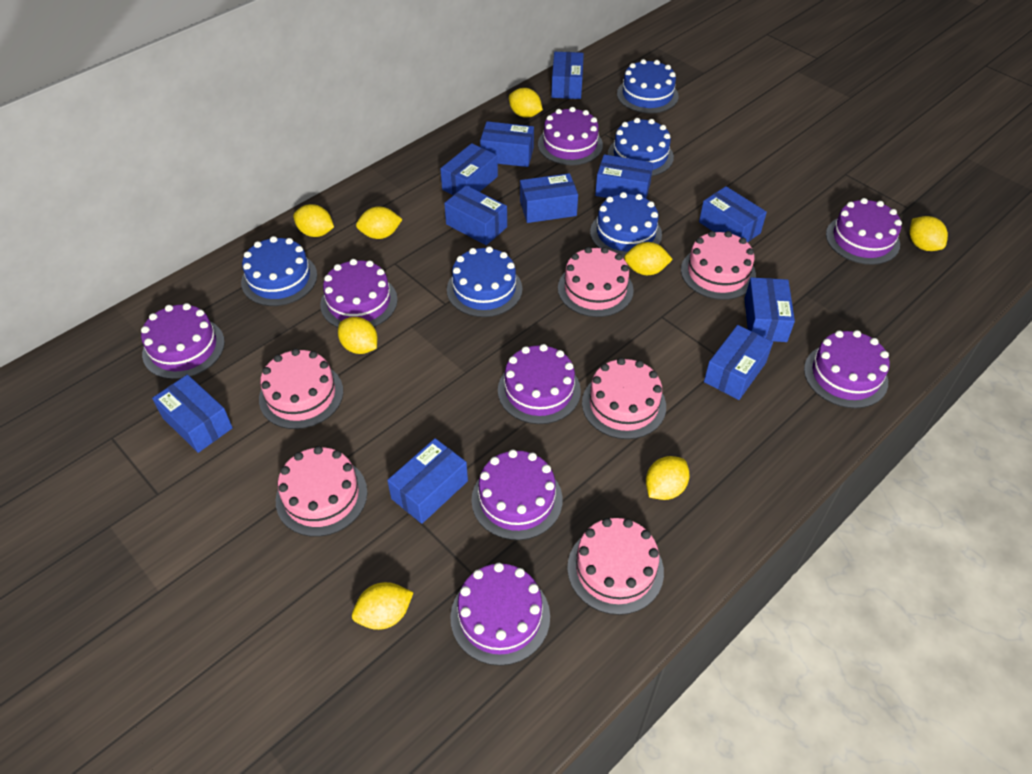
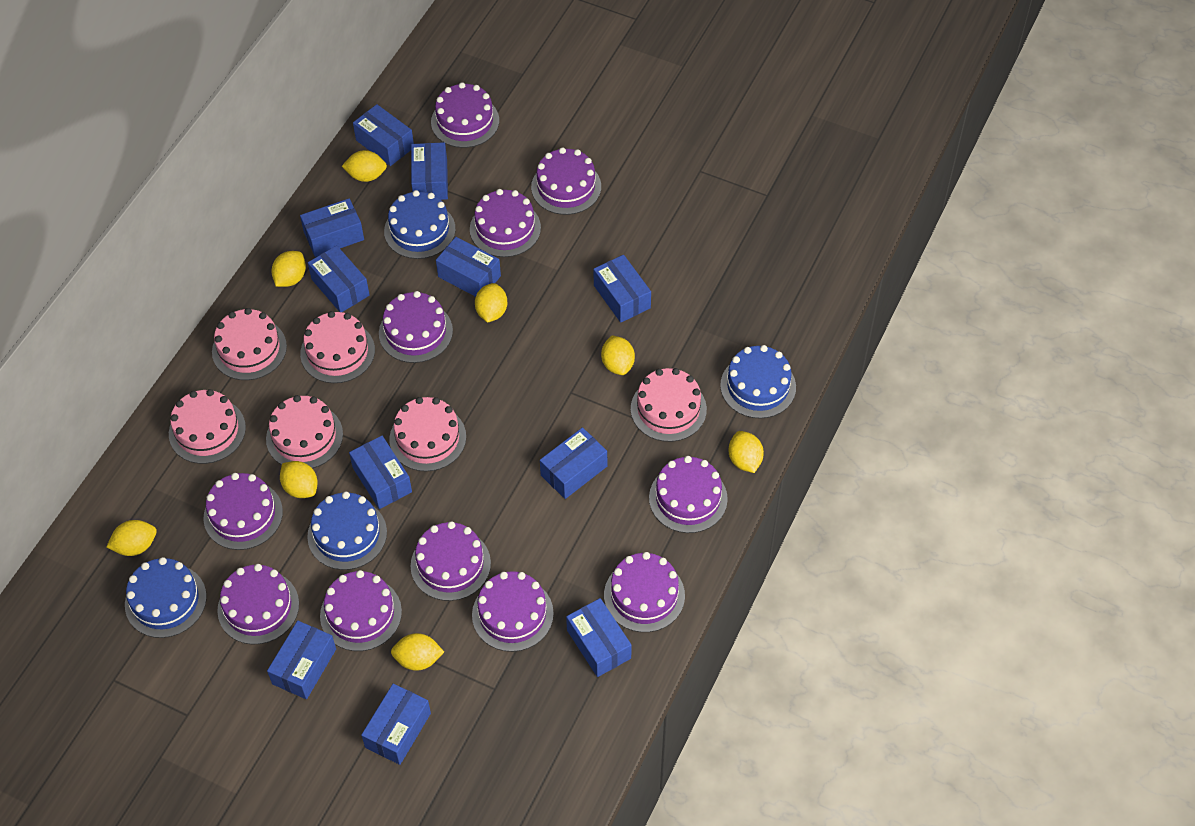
blue cake: 5 -> 4
purple cake: 8 -> 11

